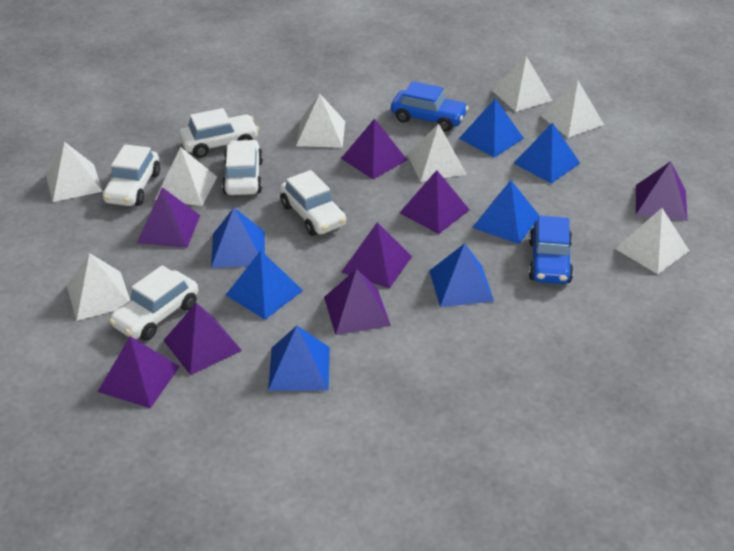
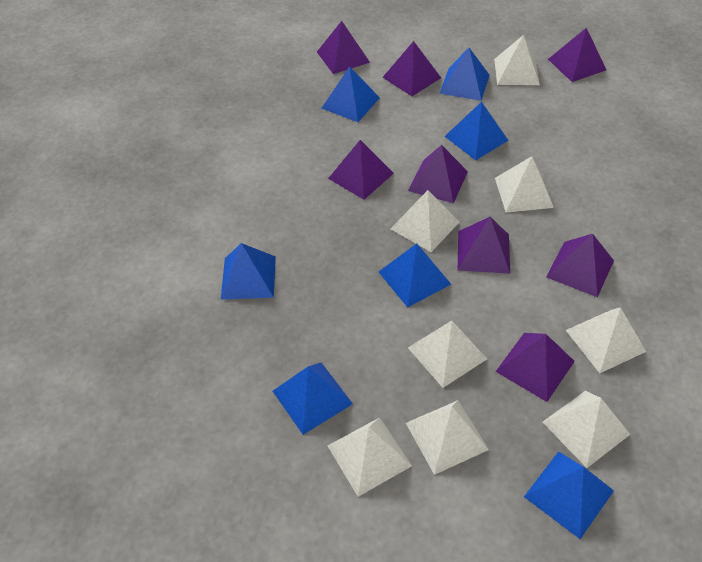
blue car: 2 -> 0
white car: 5 -> 0

